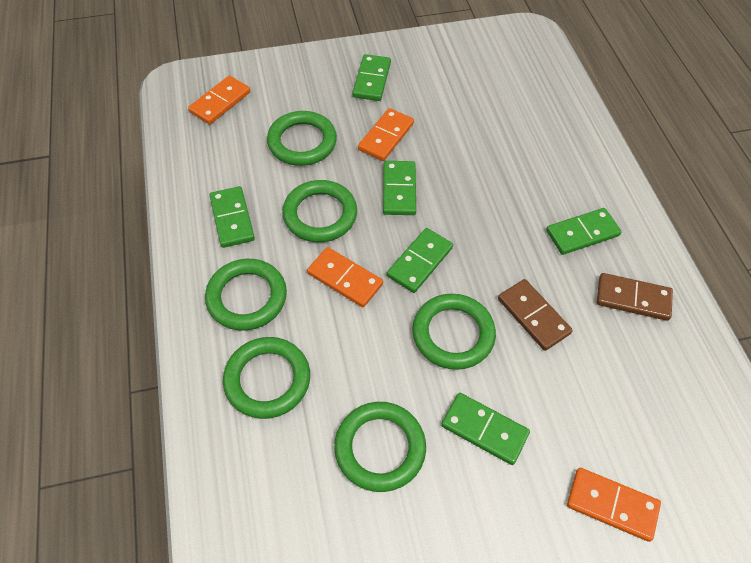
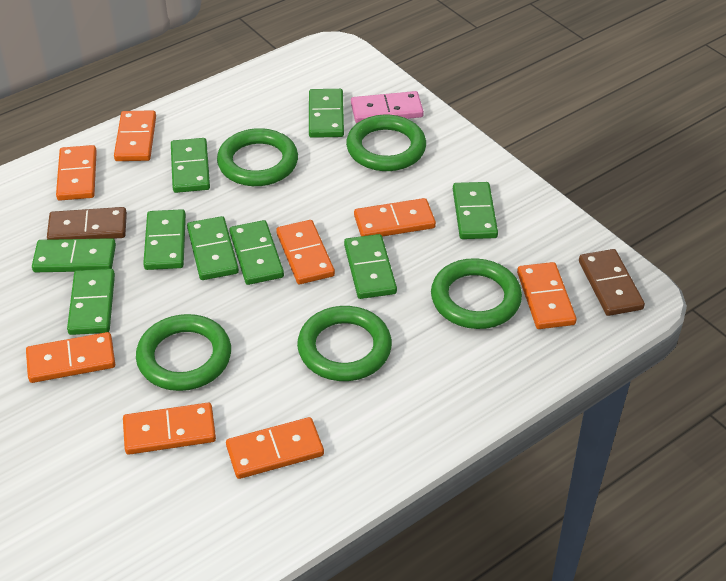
green domino: 6 -> 9
green ring: 6 -> 5
orange domino: 4 -> 8
pink domino: 0 -> 1

